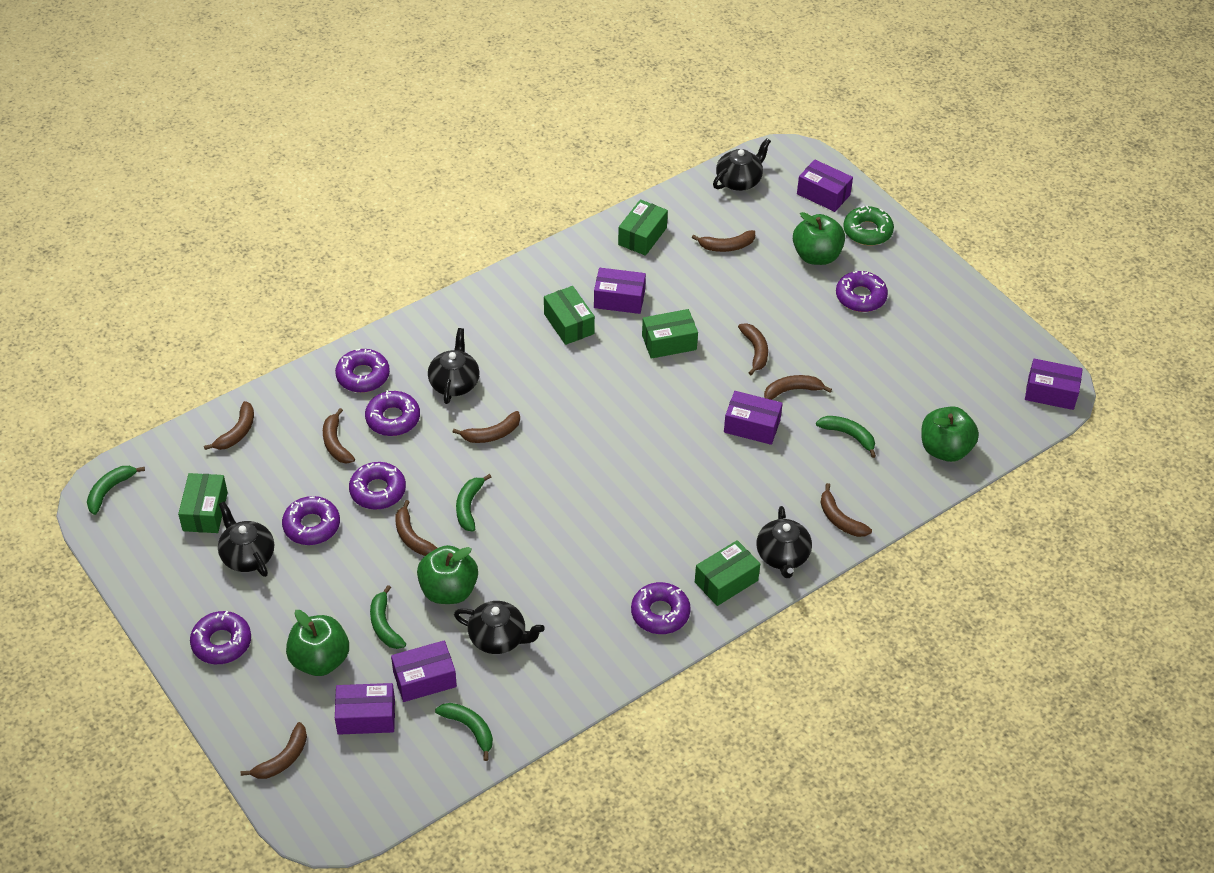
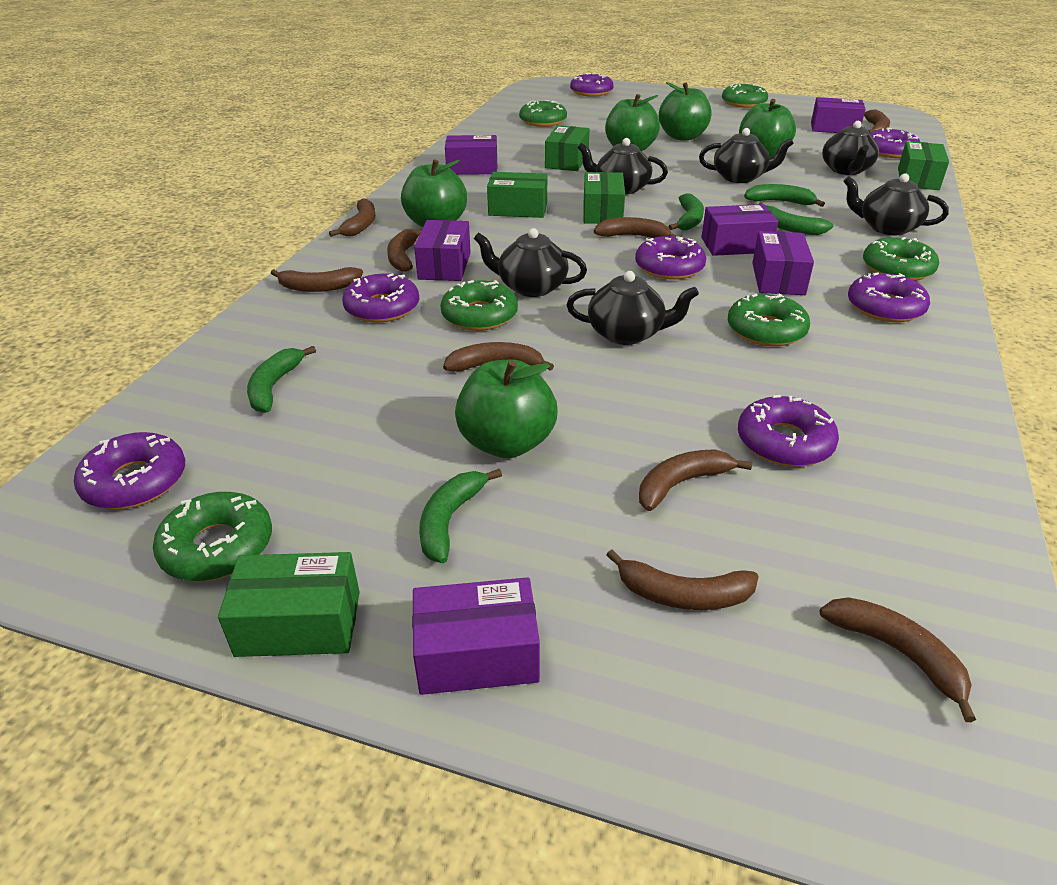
black teapot: 5 -> 6
green apple: 4 -> 5
green donut: 1 -> 6

